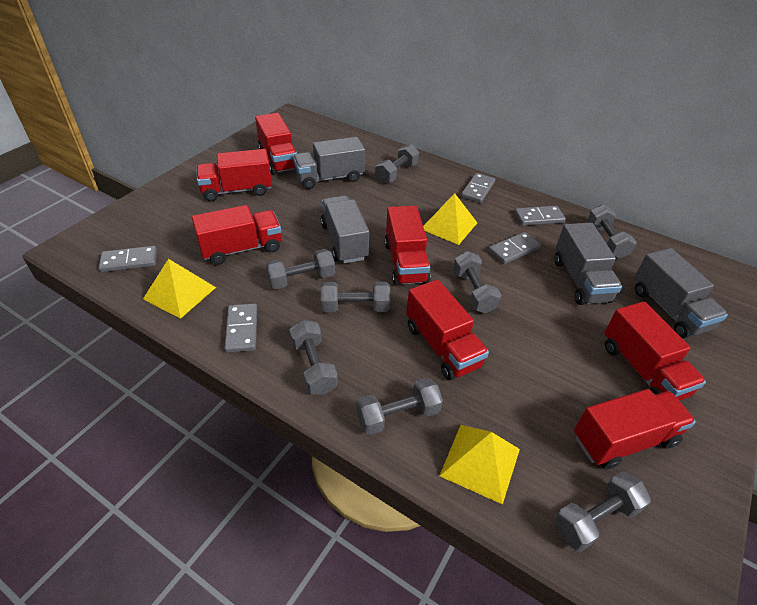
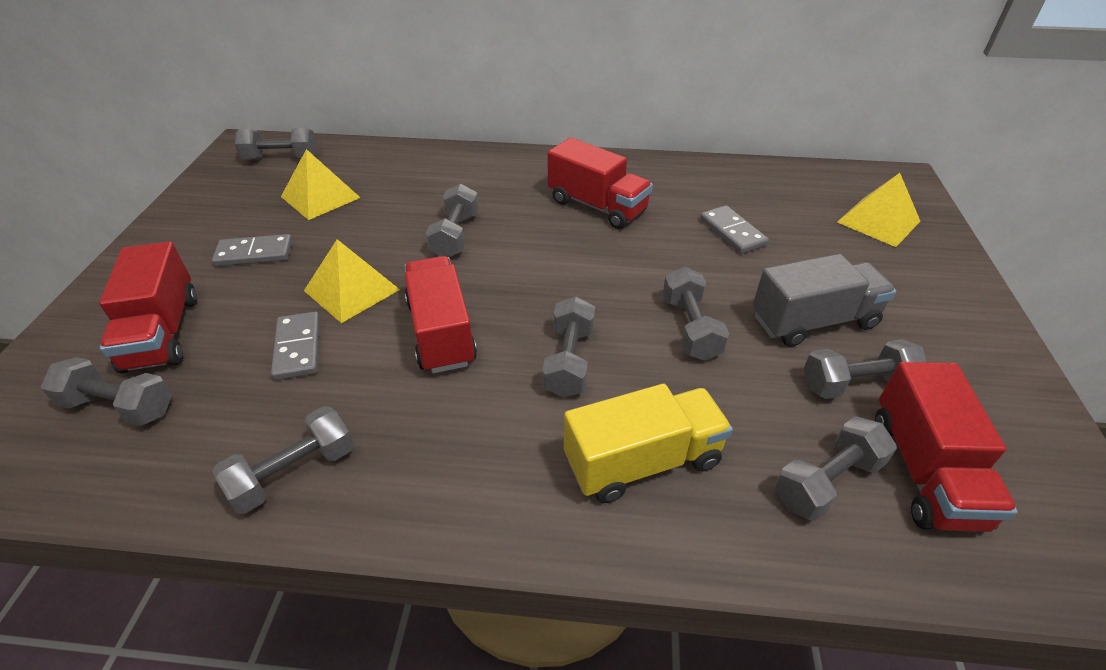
grey domino: 5 -> 3
grey truck: 4 -> 1
red truck: 7 -> 4
yellow truck: 0 -> 1

